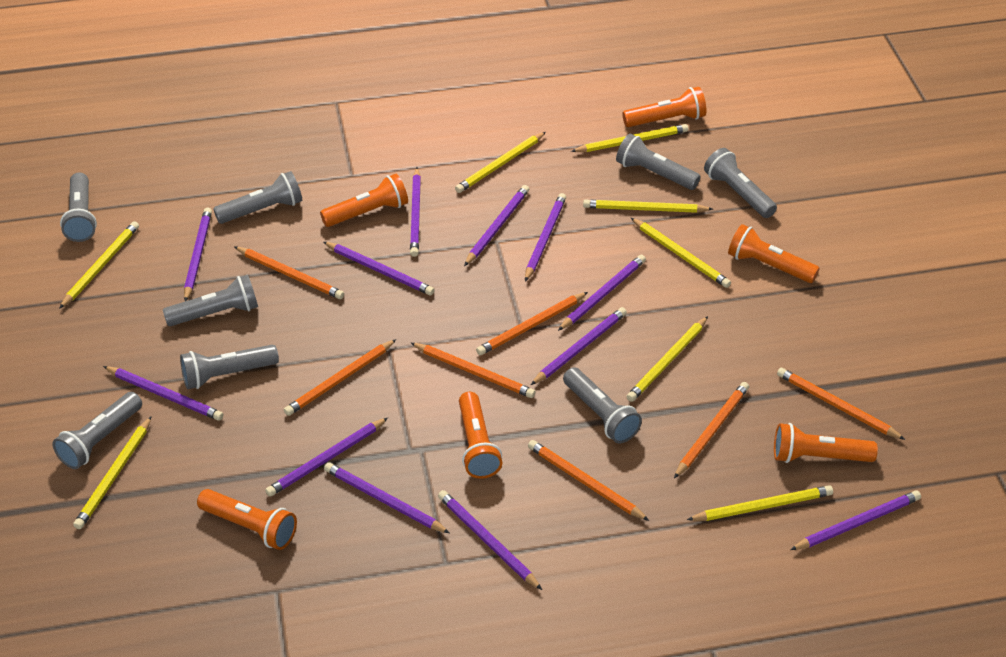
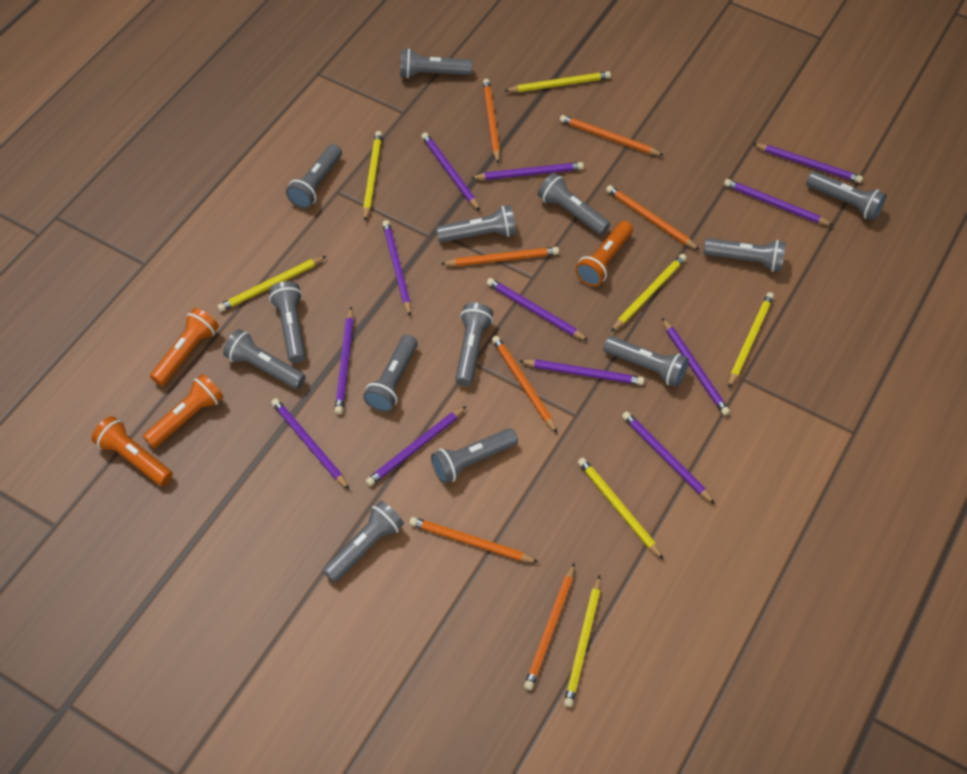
grey flashlight: 8 -> 13
orange flashlight: 6 -> 4
yellow pencil: 8 -> 7

